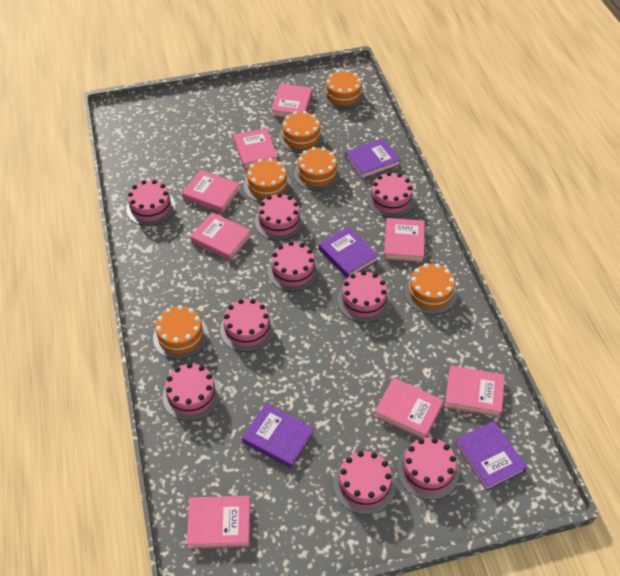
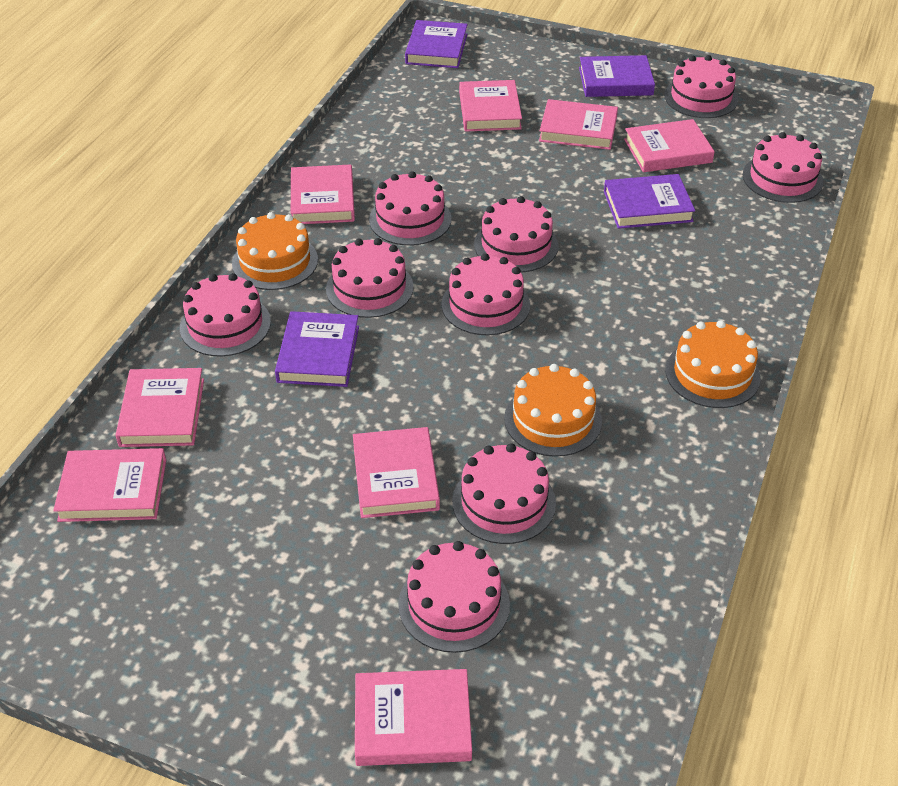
orange cake: 6 -> 3

